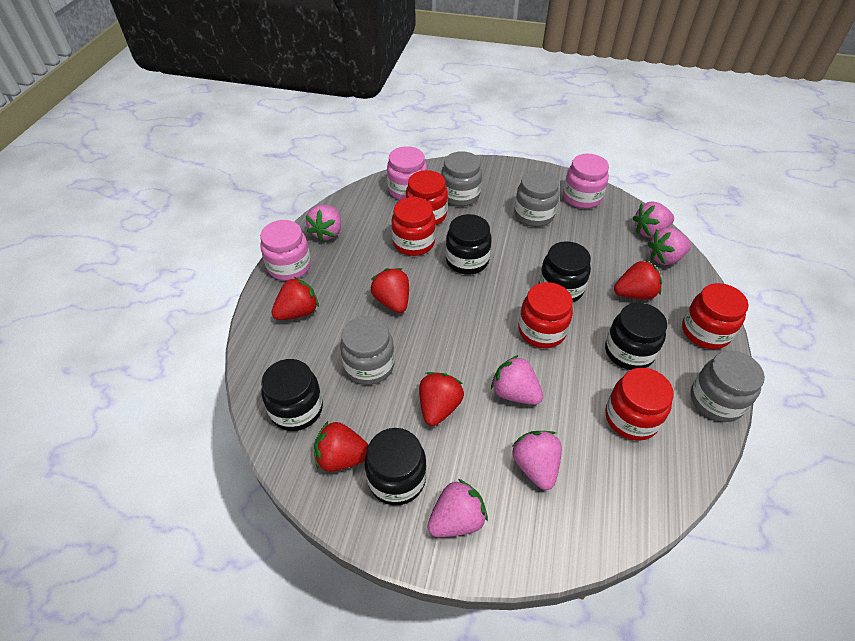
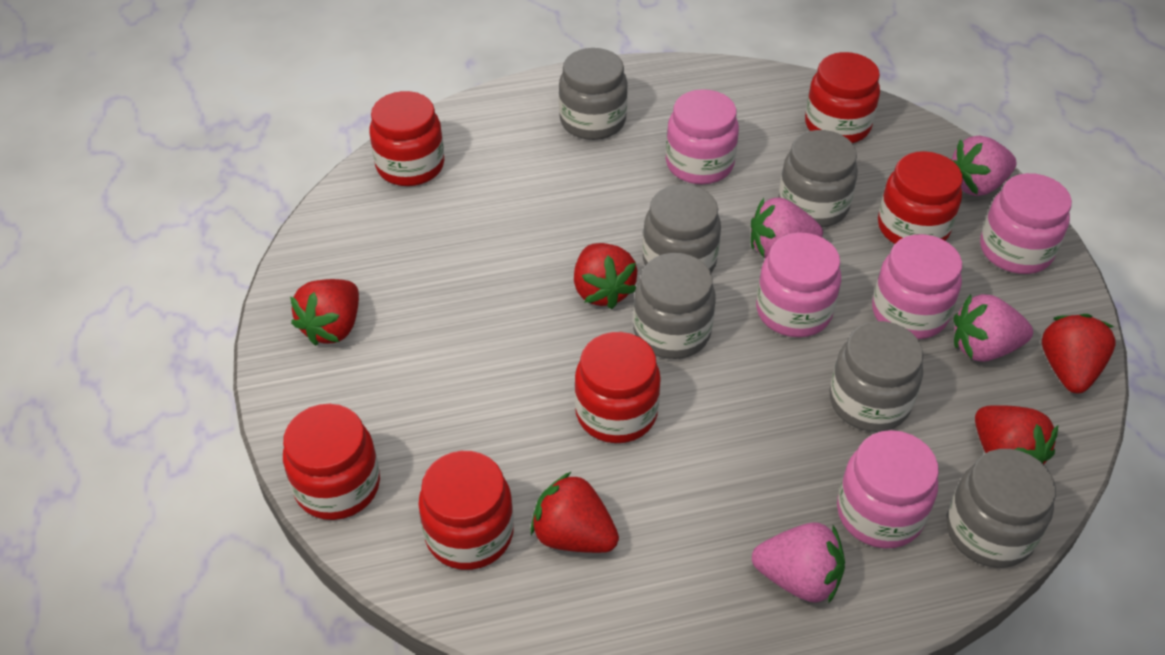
black jar: 5 -> 0
grey jar: 4 -> 6
pink jar: 3 -> 5
pink strawberry: 6 -> 4
red jar: 5 -> 6

